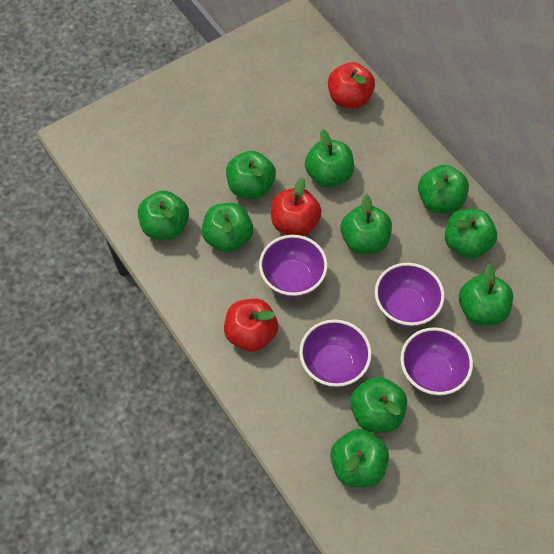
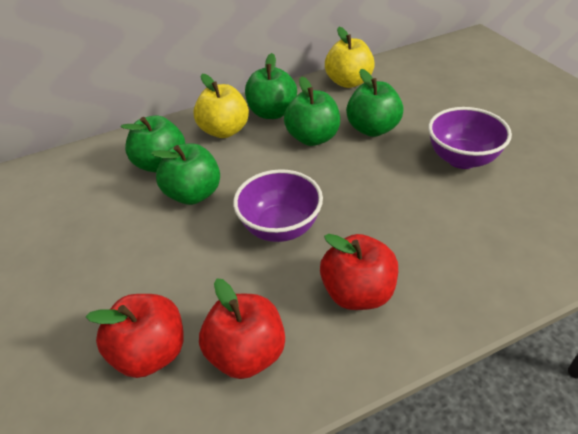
green apple: 10 -> 5
purple bowl: 4 -> 2
yellow apple: 0 -> 2

